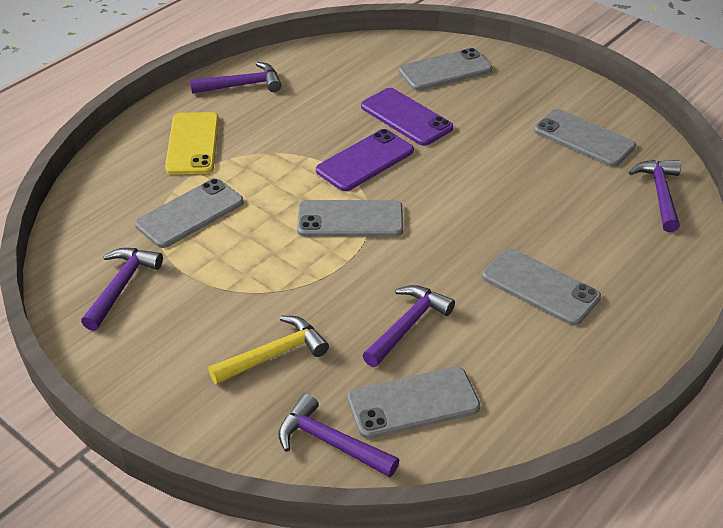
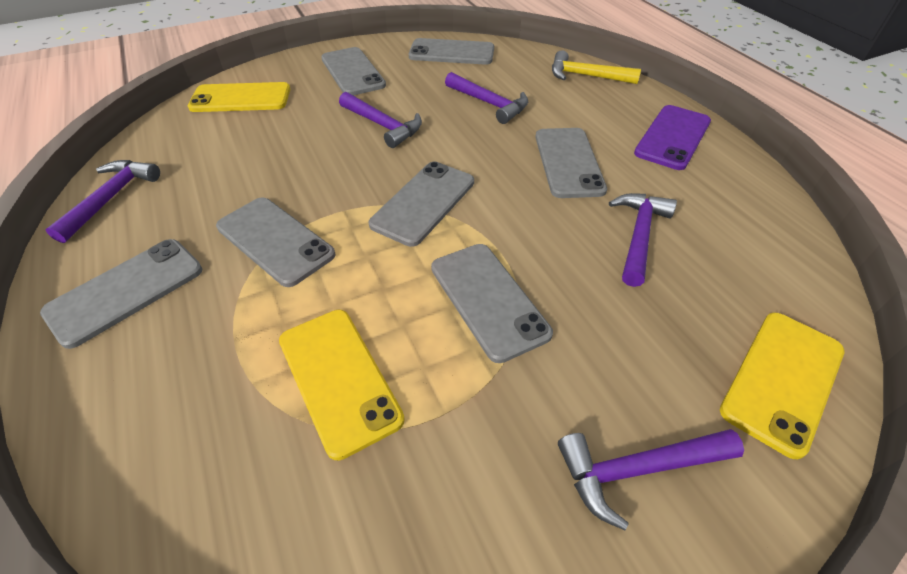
grey phone: 6 -> 7
purple phone: 2 -> 1
yellow phone: 1 -> 3

